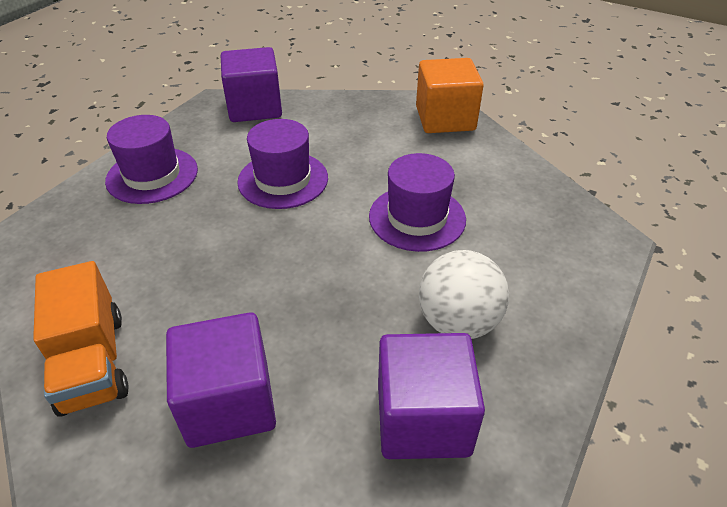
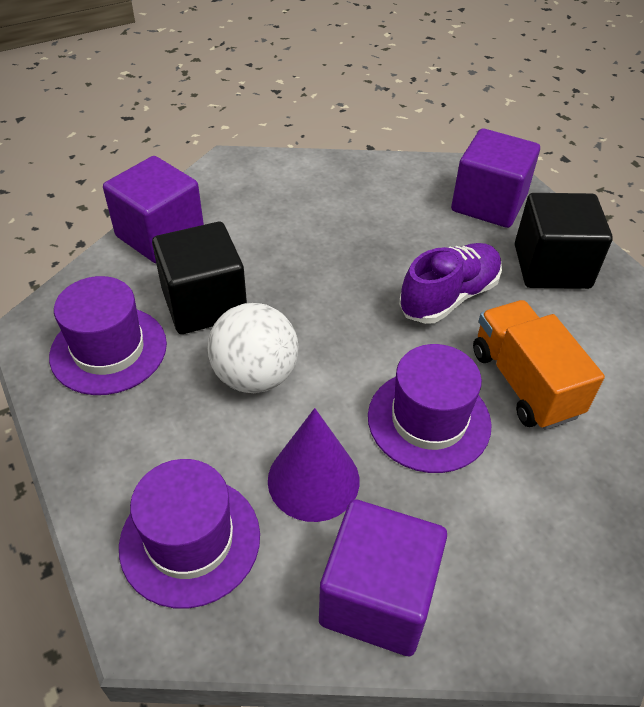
black cube: 0 -> 2
orange cube: 1 -> 0
purple cone: 0 -> 1
purple shoe: 0 -> 1

